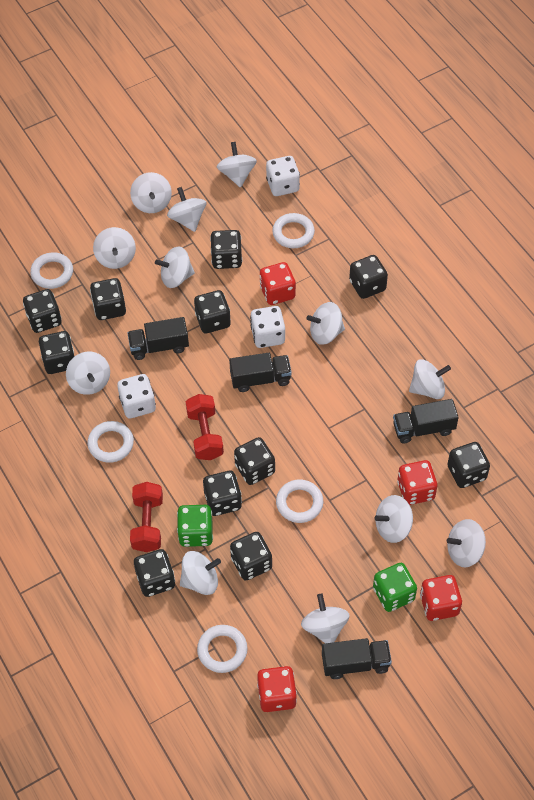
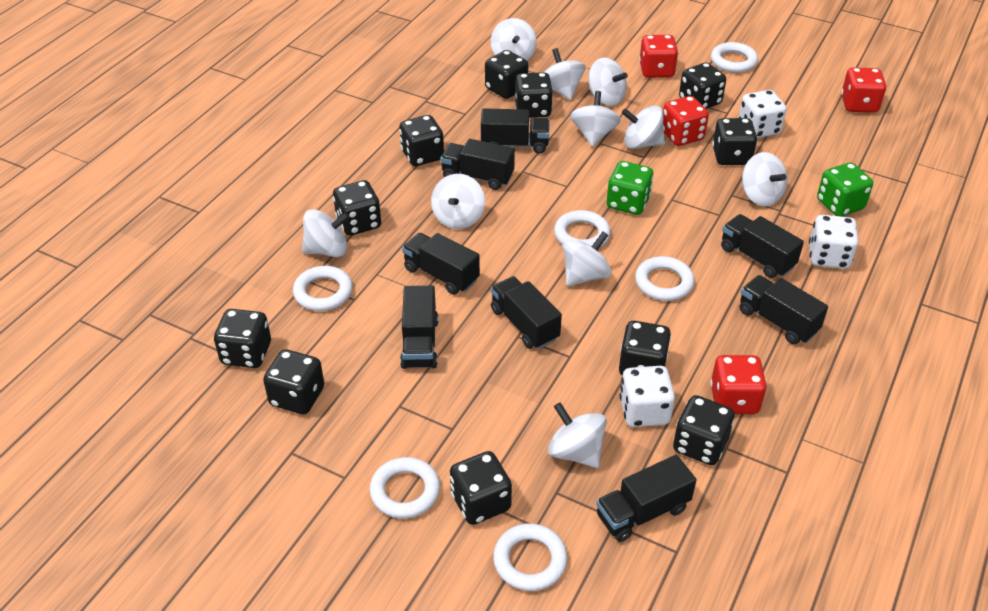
black truck: 4 -> 8
red dumbbell: 2 -> 0
white ring: 5 -> 6
white spinning top: 12 -> 10

